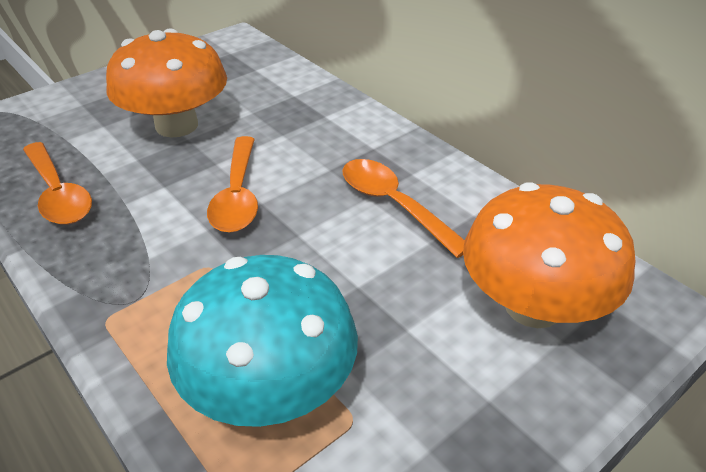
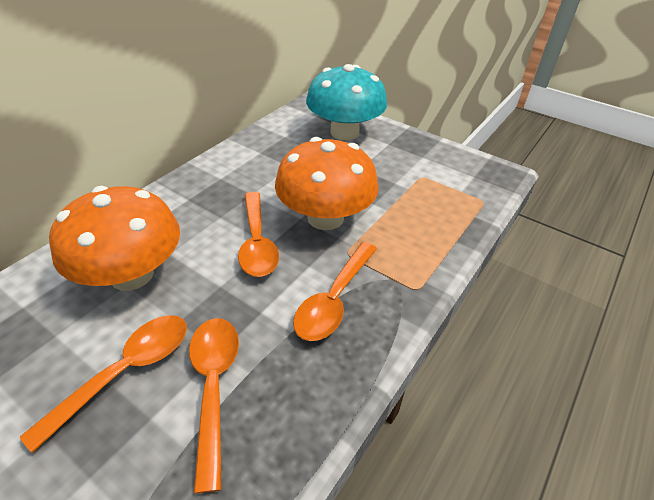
orange spoon: 3 -> 4

